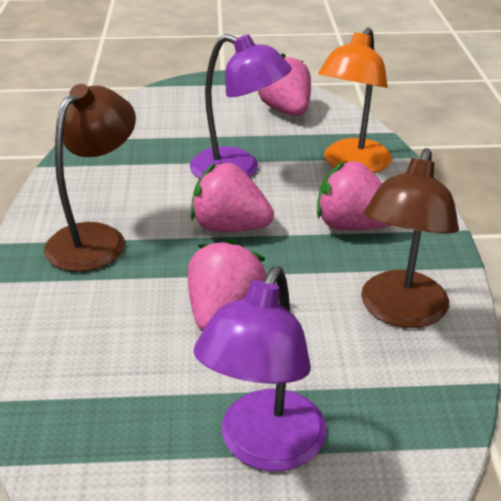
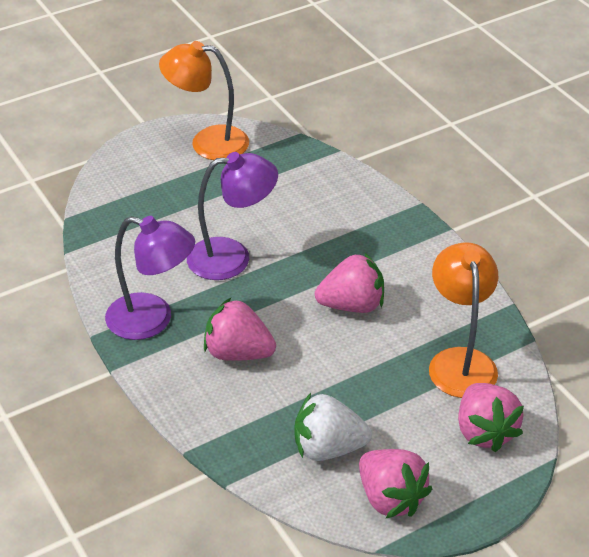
brown lamp: 2 -> 0
orange lamp: 1 -> 2
white strawberry: 0 -> 1

